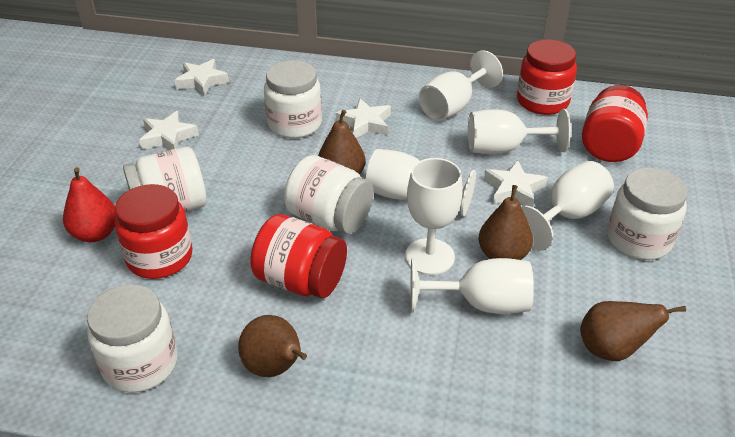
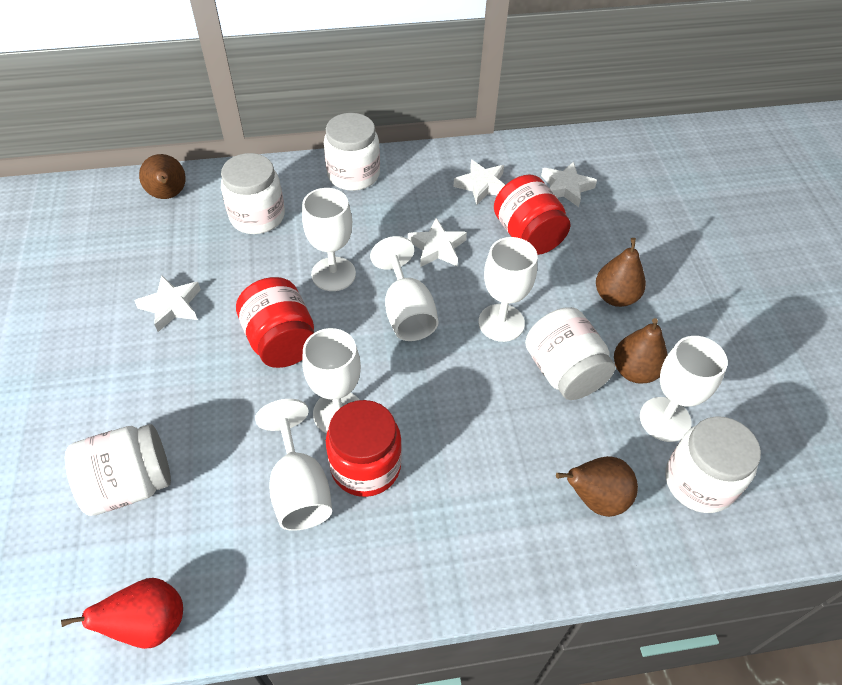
red jar: 4 -> 3

